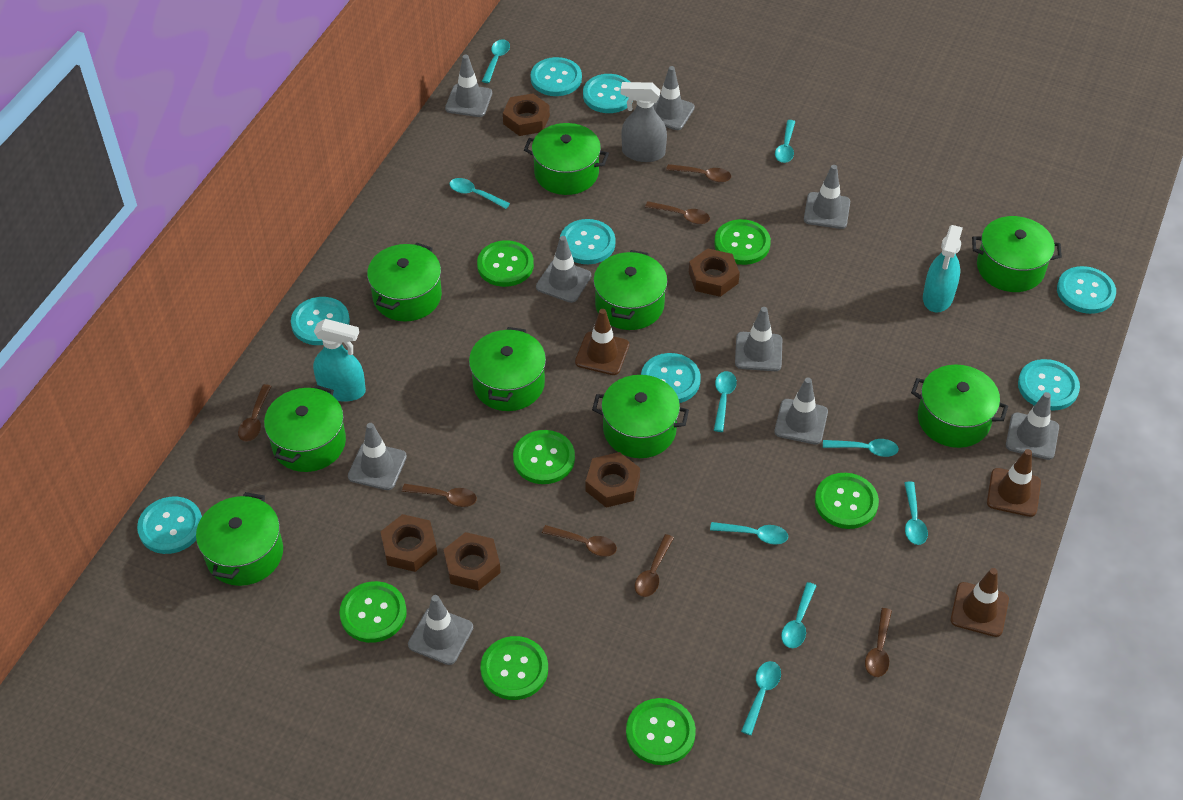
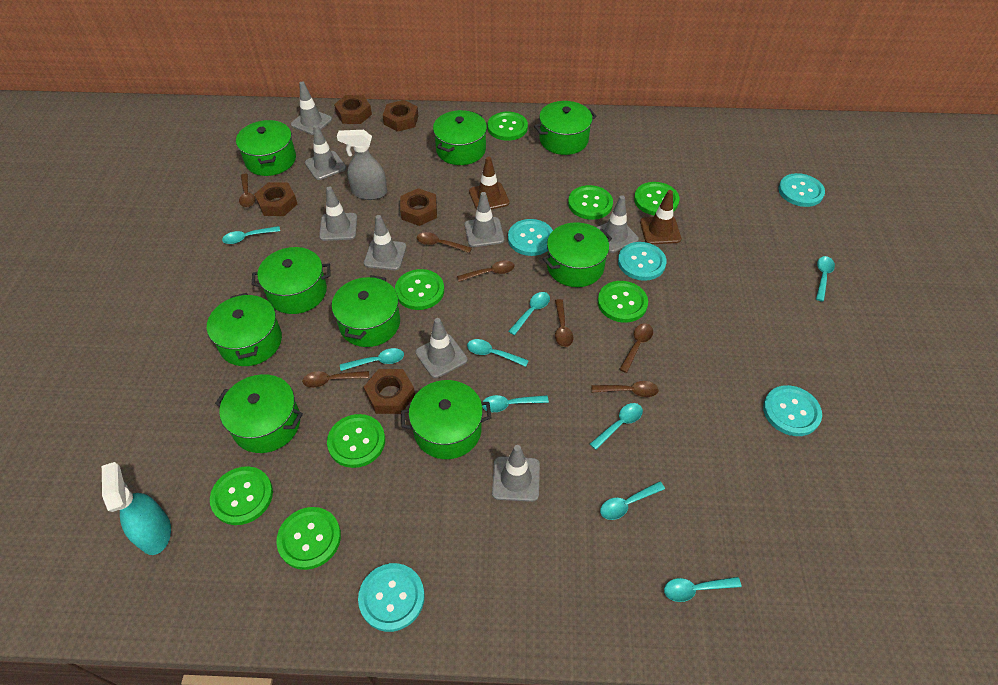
brown traffic cone: 3 -> 2
green button: 7 -> 8
grey traffic cone: 9 -> 8
turquoise button: 8 -> 5
turquoise spray bottle: 2 -> 1

